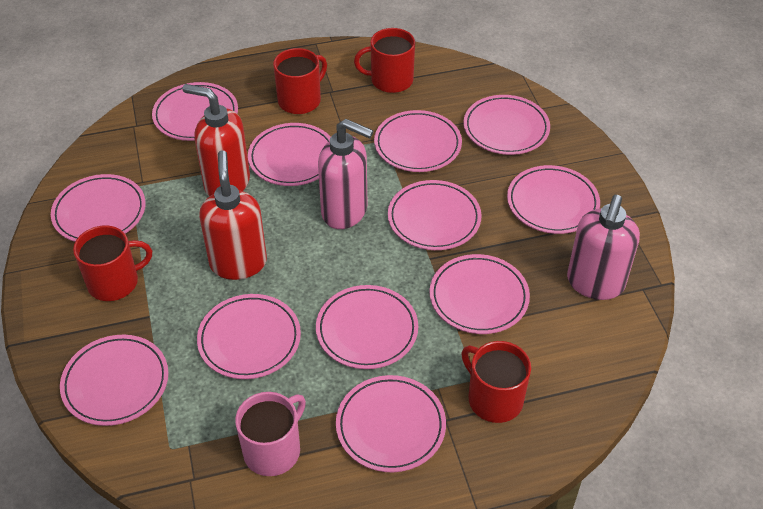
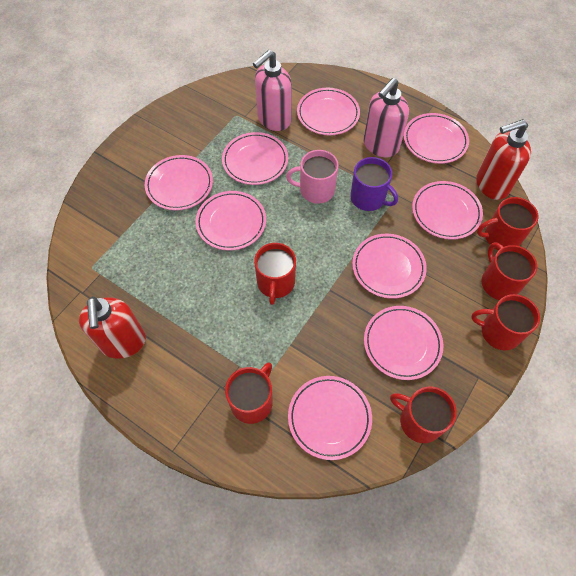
pink plate: 12 -> 9
purple mug: 0 -> 1
red mug: 4 -> 6

